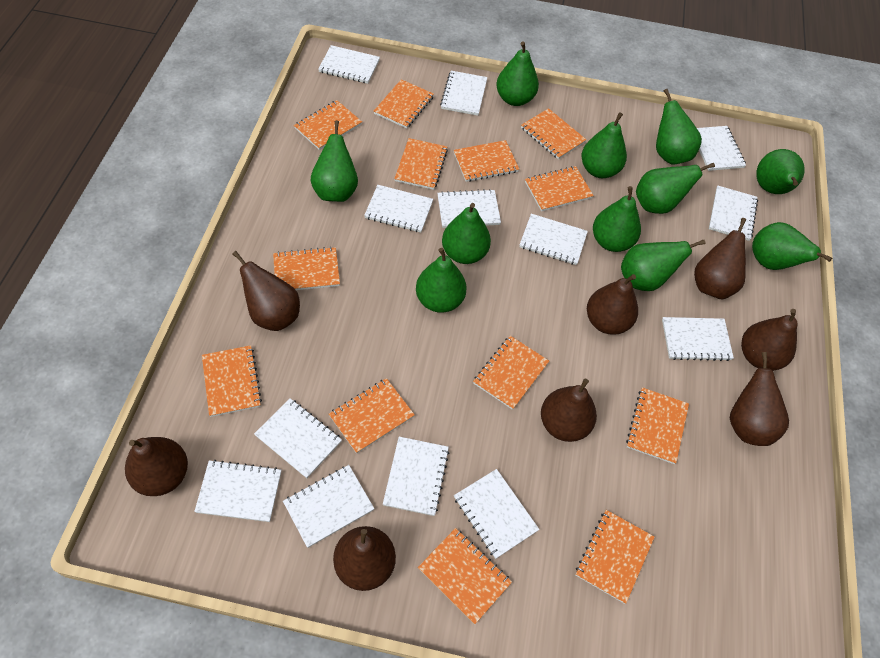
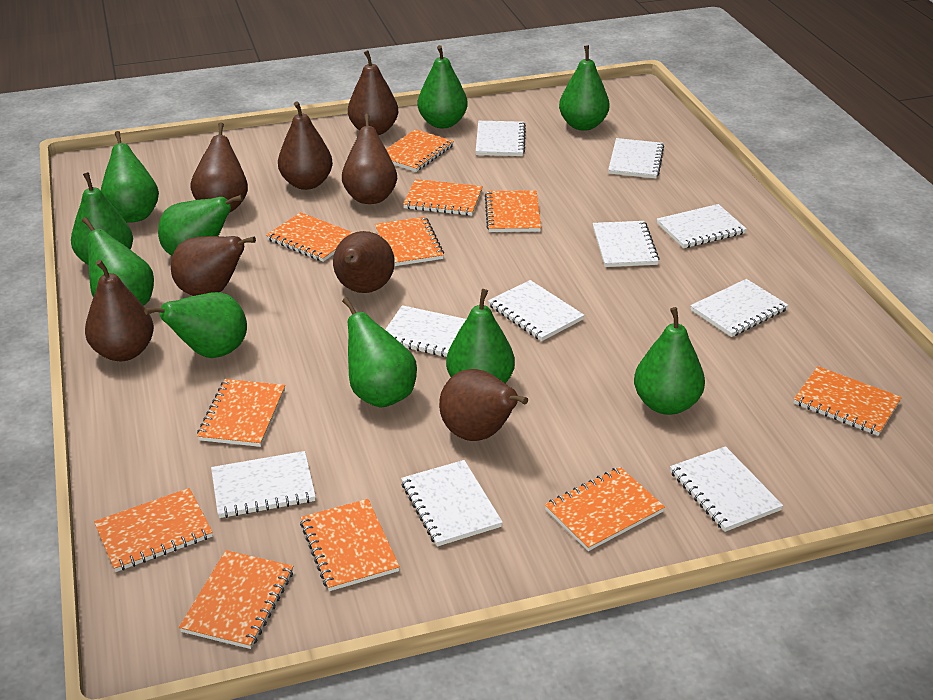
green pear: 11 -> 10
orange notebook: 13 -> 11
white notebook: 13 -> 10

